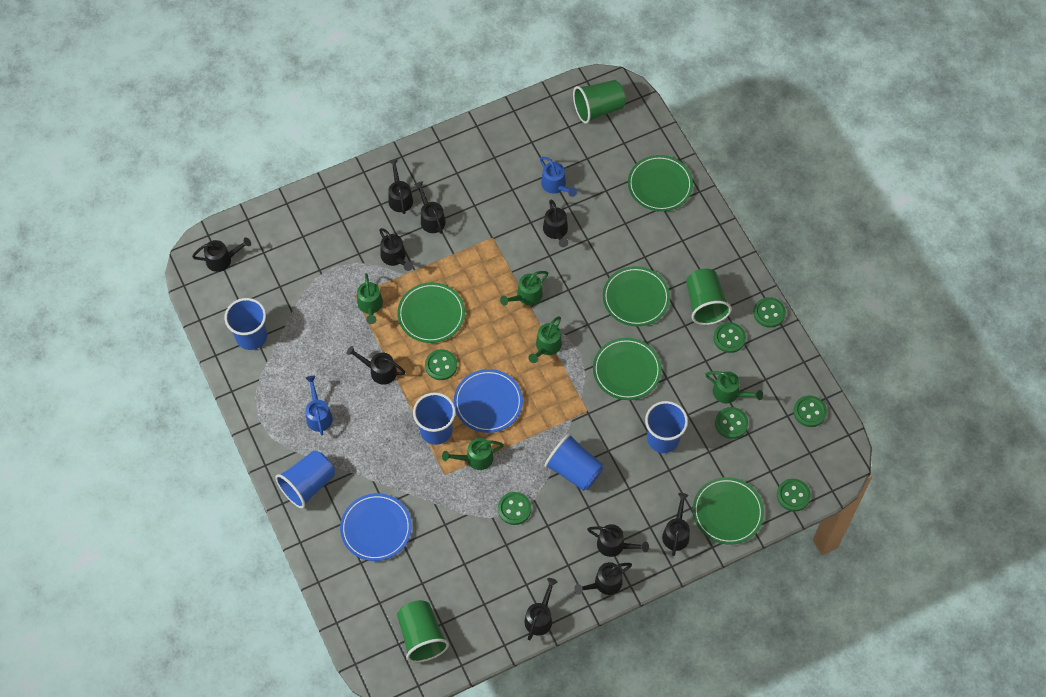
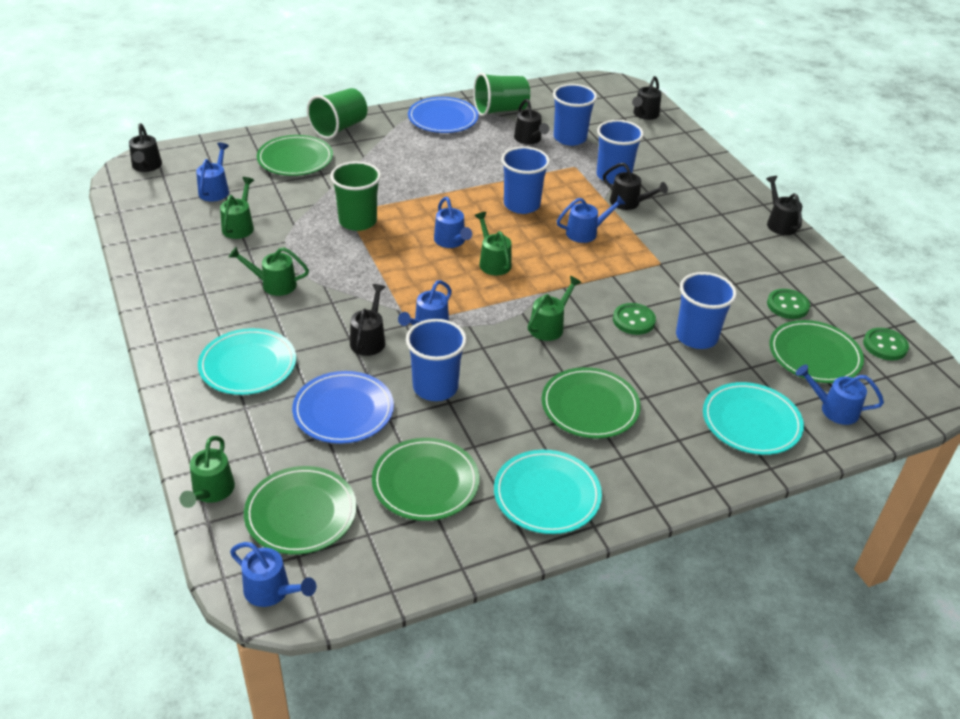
black watering can: 10 -> 6
blue watering can: 2 -> 6
green button: 7 -> 3
turquoise plate: 0 -> 3

